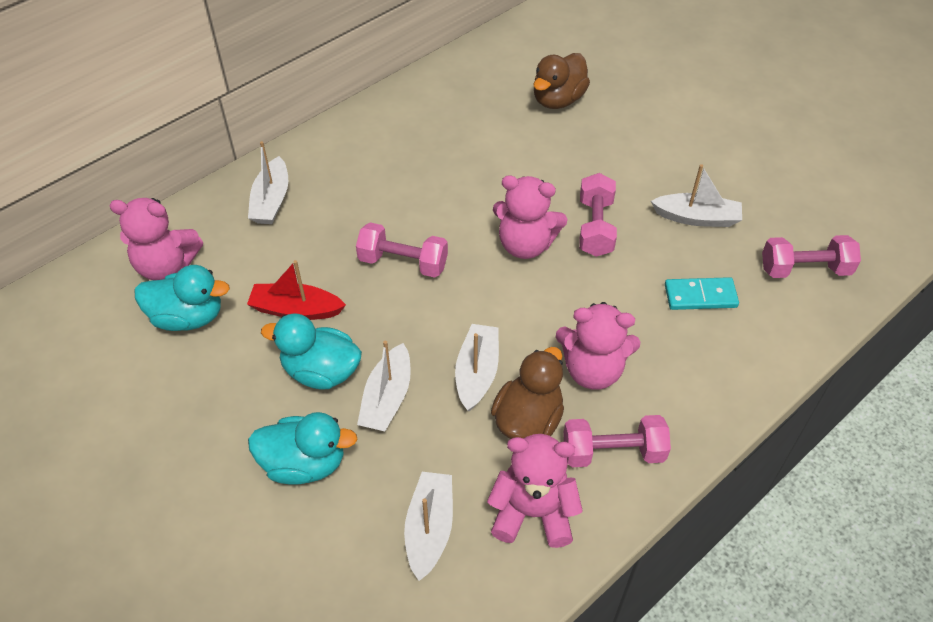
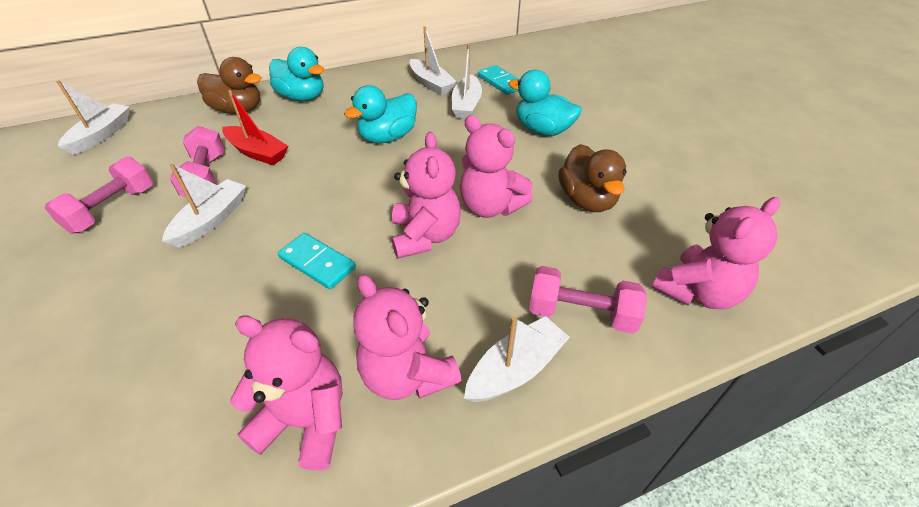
pink dumbbell: 4 -> 3
pink teddy bear: 4 -> 5
turquoise domino: 1 -> 2

